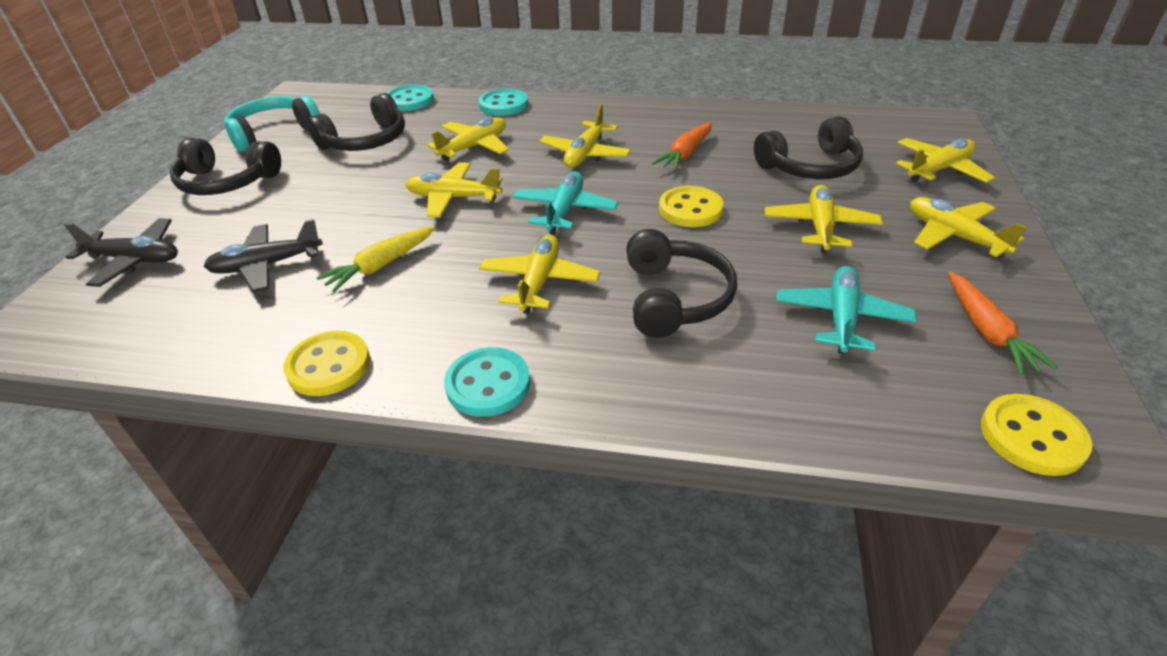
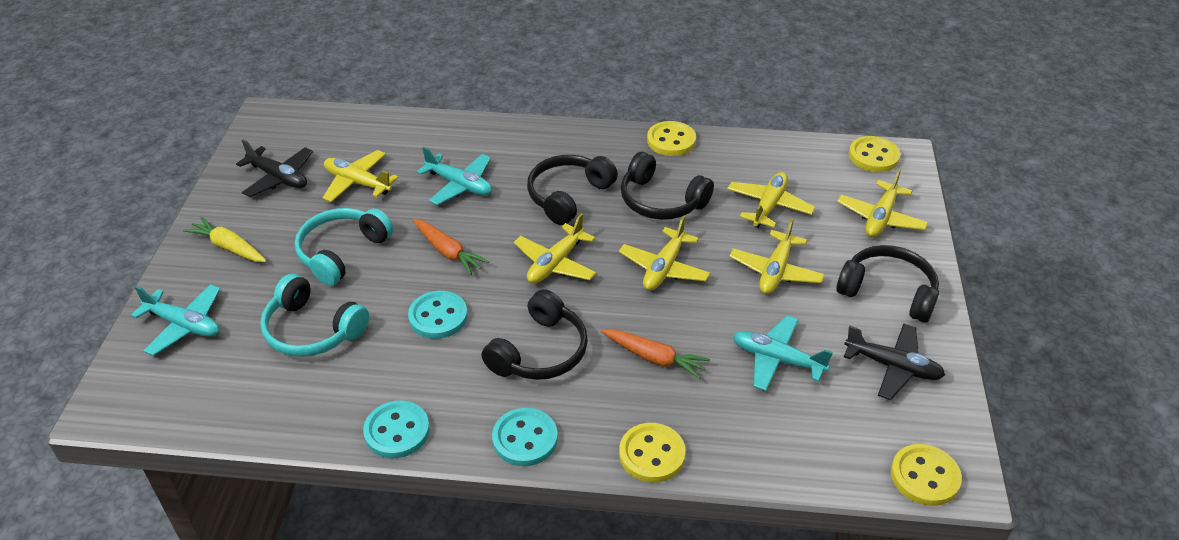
turquoise headphones: 1 -> 2
turquoise plane: 2 -> 3
yellow button: 3 -> 4
yellow plane: 7 -> 6

